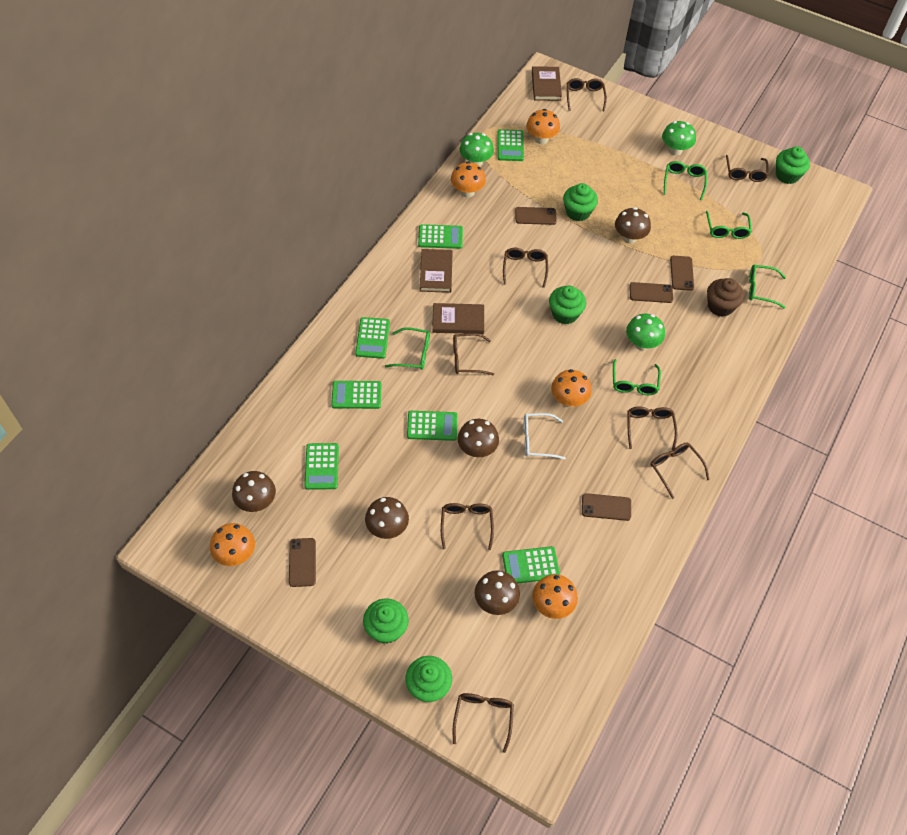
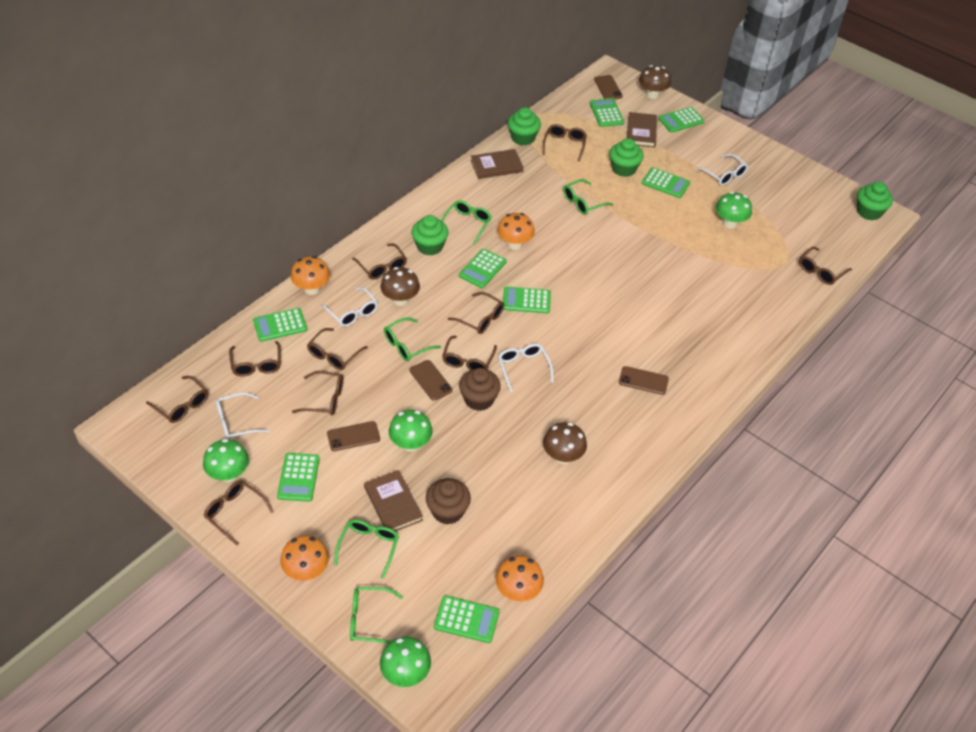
brown cupcake: 1 -> 2
brown glasses: 8 -> 10
brown mushroom: 5 -> 3
brown phone: 5 -> 4
green calculator: 7 -> 8
green cupcake: 5 -> 4
green mushroom: 3 -> 4
orange mushroom: 5 -> 4
white glasses: 1 -> 4

